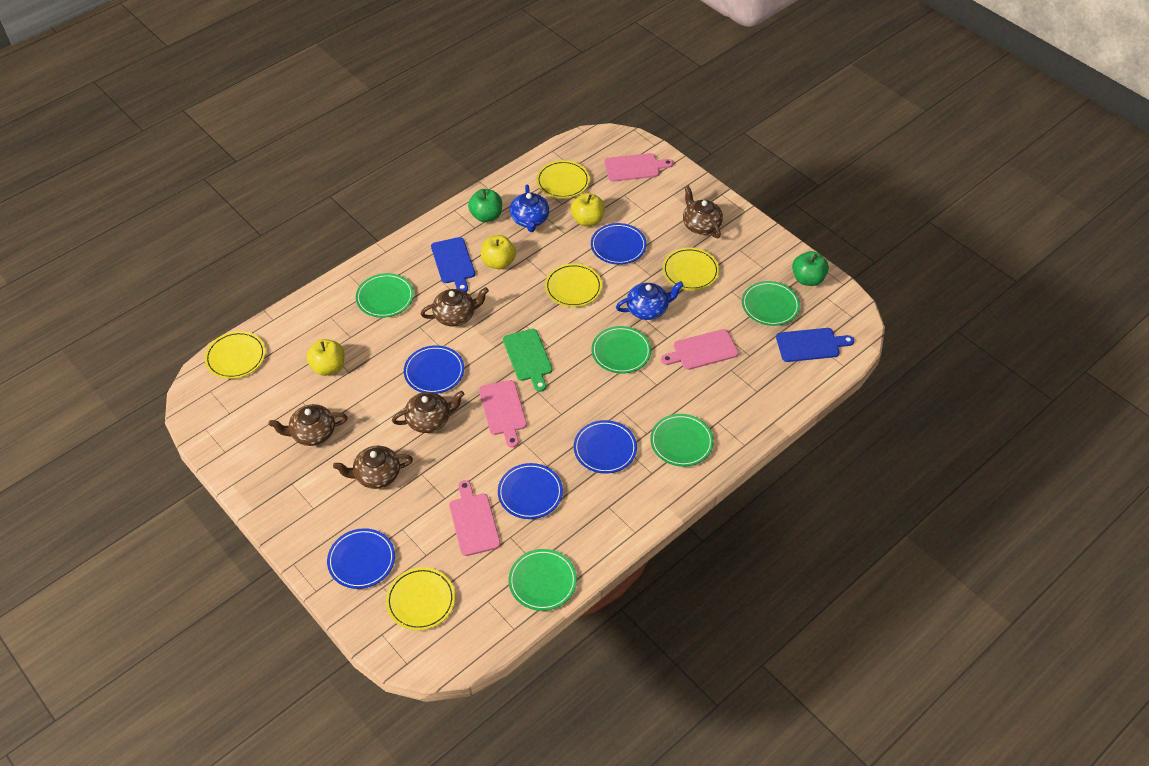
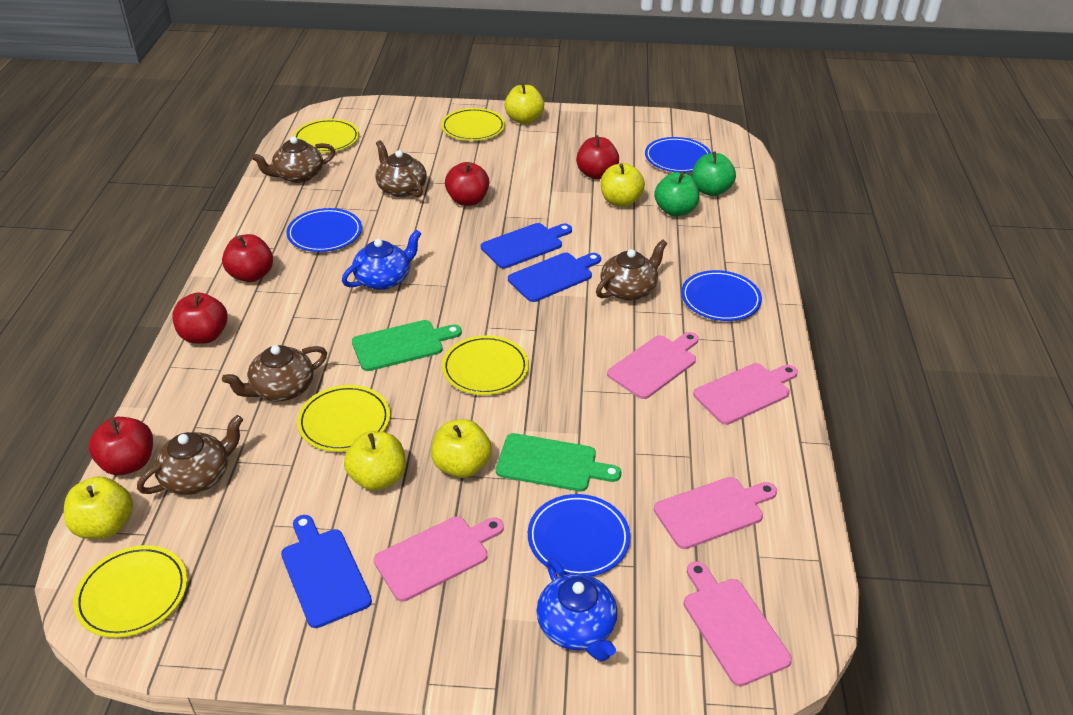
blue cutting board: 2 -> 3
blue plate: 5 -> 4
green cutting board: 1 -> 2
green plate: 5 -> 0
pink cutting board: 4 -> 5
red apple: 0 -> 5
yellow apple: 3 -> 5

